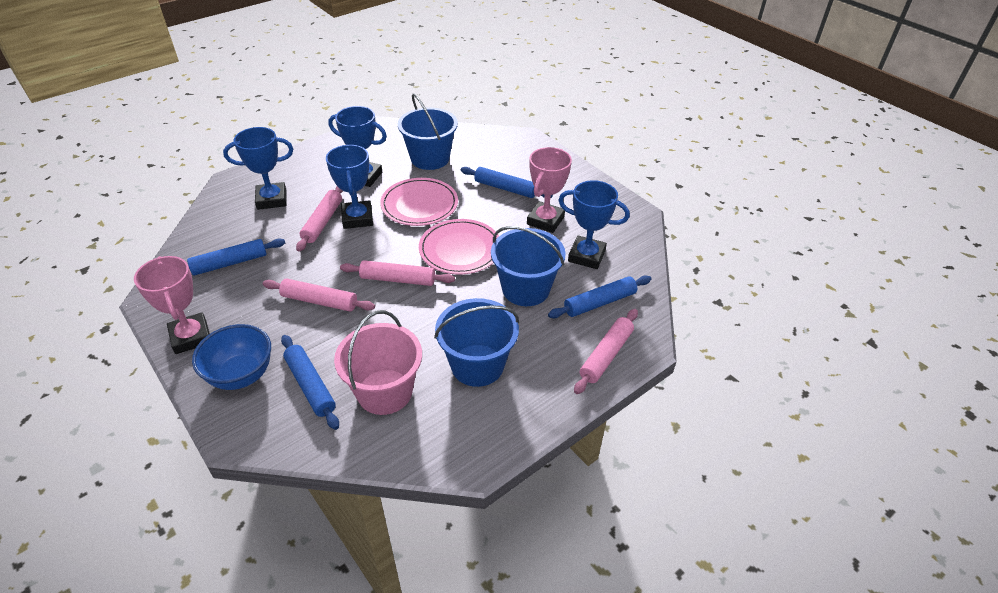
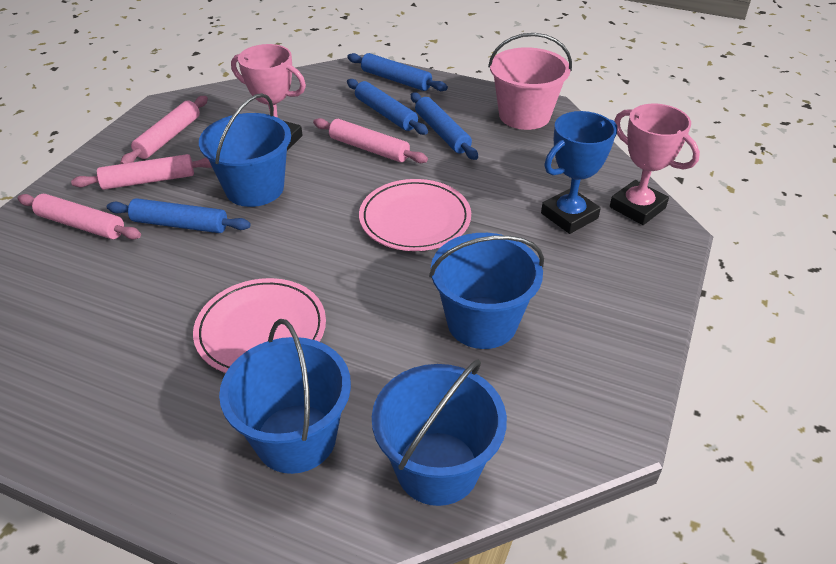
blue bowl: 1 -> 0
blue bucket: 3 -> 4
blue trophy: 4 -> 1

